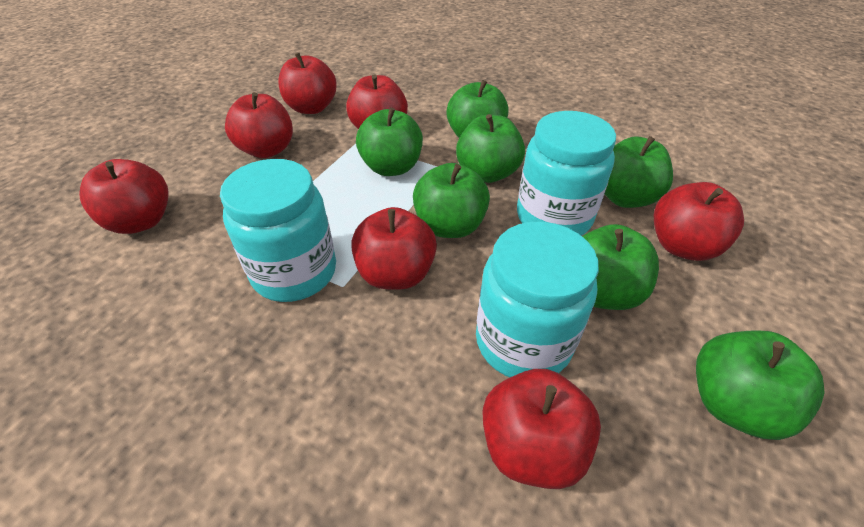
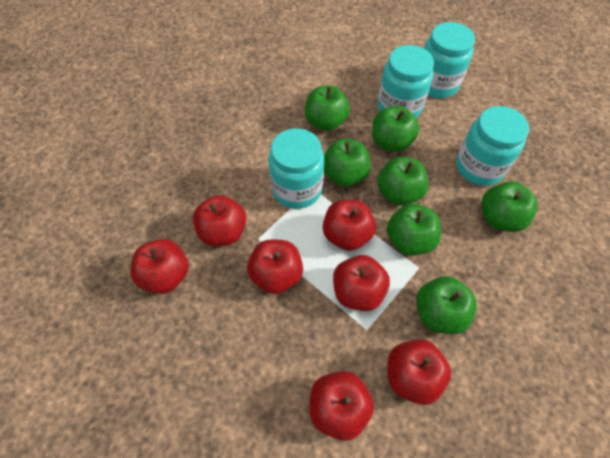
turquoise jar: 3 -> 4

